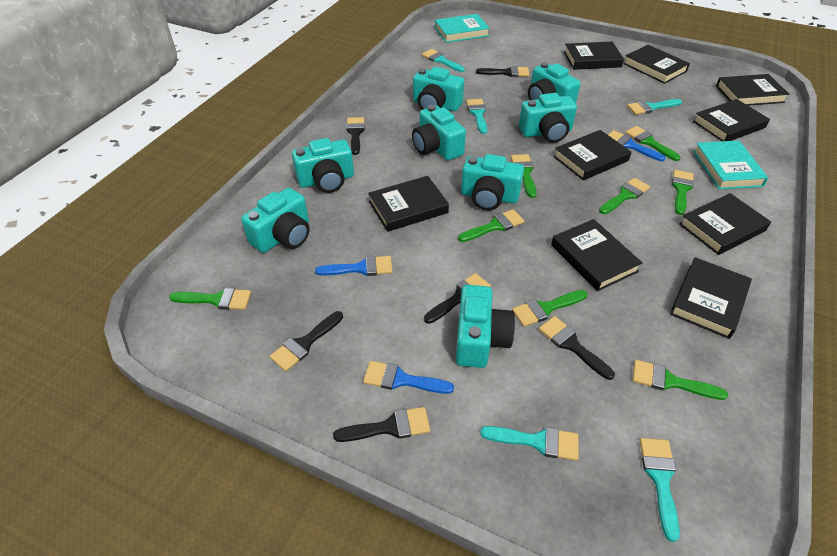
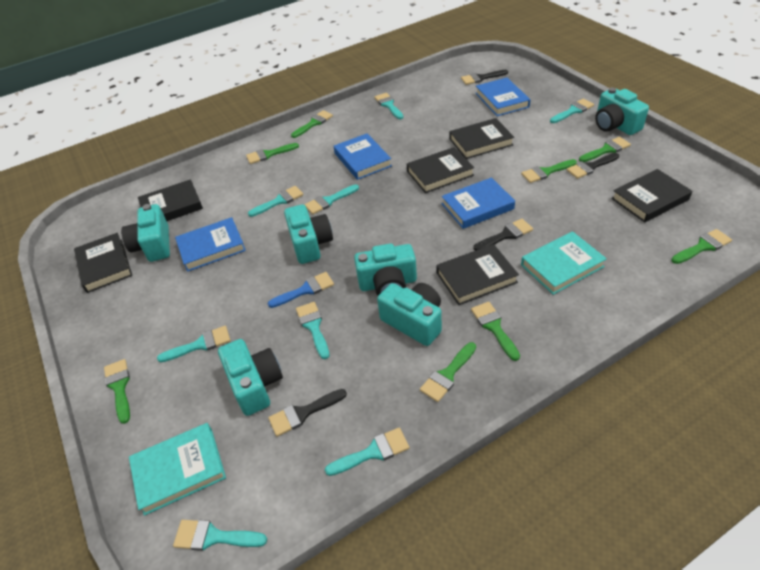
black book: 9 -> 6
black brush: 6 -> 4
blue book: 0 -> 4
blue brush: 3 -> 1
turquoise brush: 5 -> 8
turquoise camera: 8 -> 6

